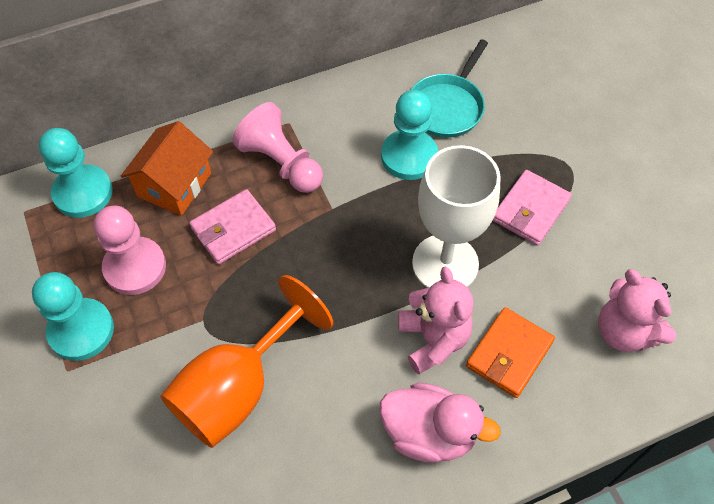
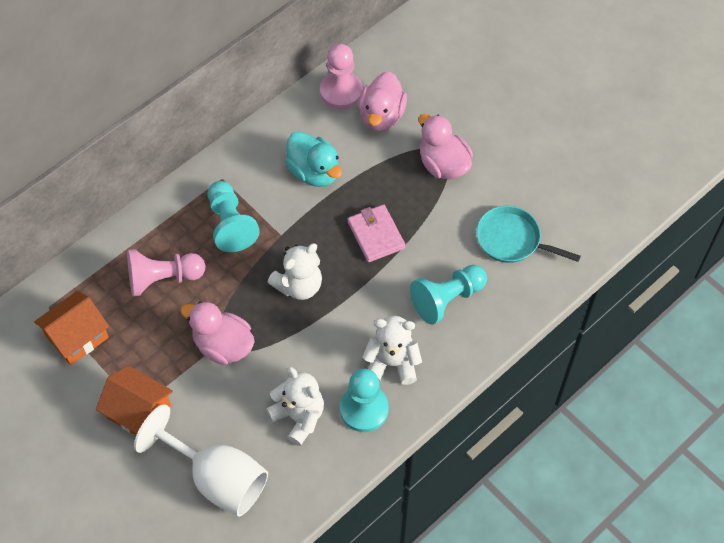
orange goblet: 1 -> 0
orange house: 1 -> 2
orange wallet: 1 -> 0
pink duck: 1 -> 3
pink teddy bear: 2 -> 0
pink wallet: 2 -> 1
turquoise duck: 0 -> 1
white teddy bear: 0 -> 3

